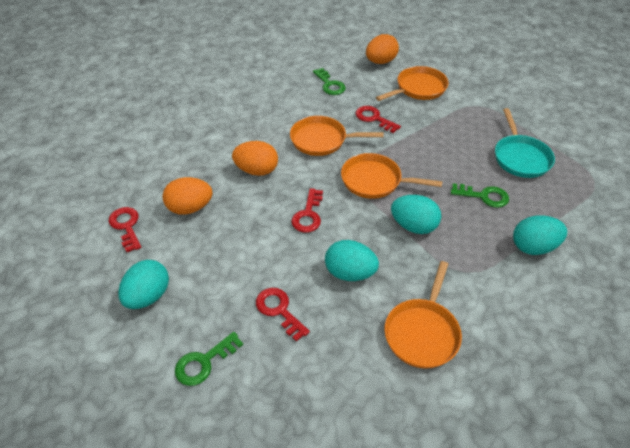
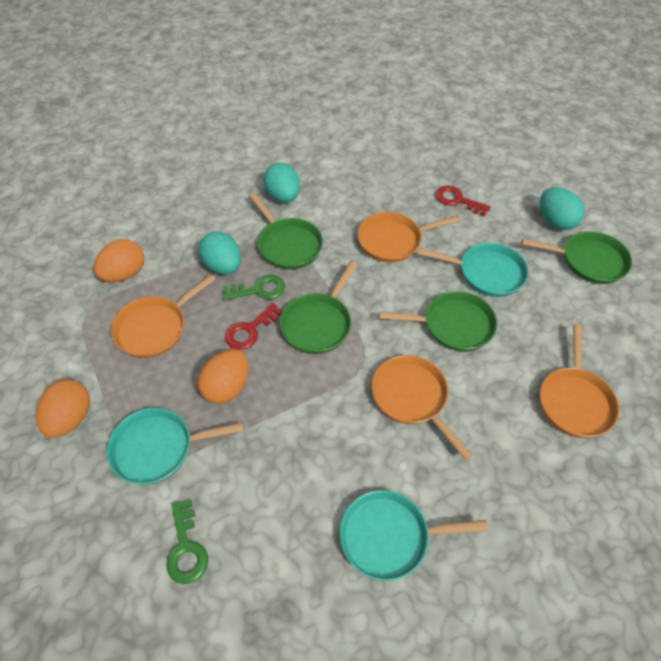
green key: 3 -> 2
green pan: 0 -> 4
red key: 4 -> 2
turquoise egg: 4 -> 3
turquoise pan: 1 -> 3

